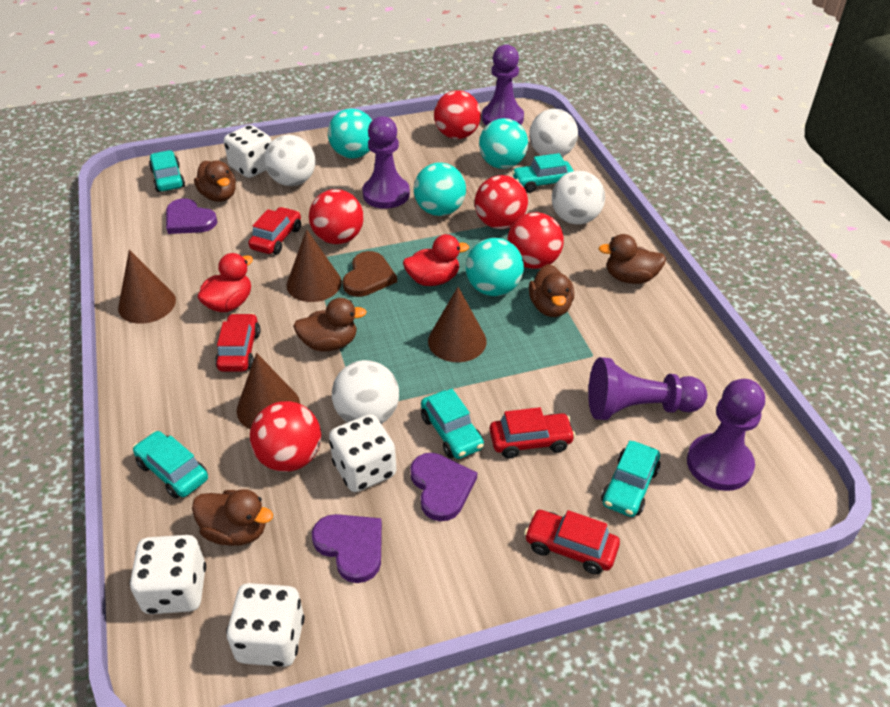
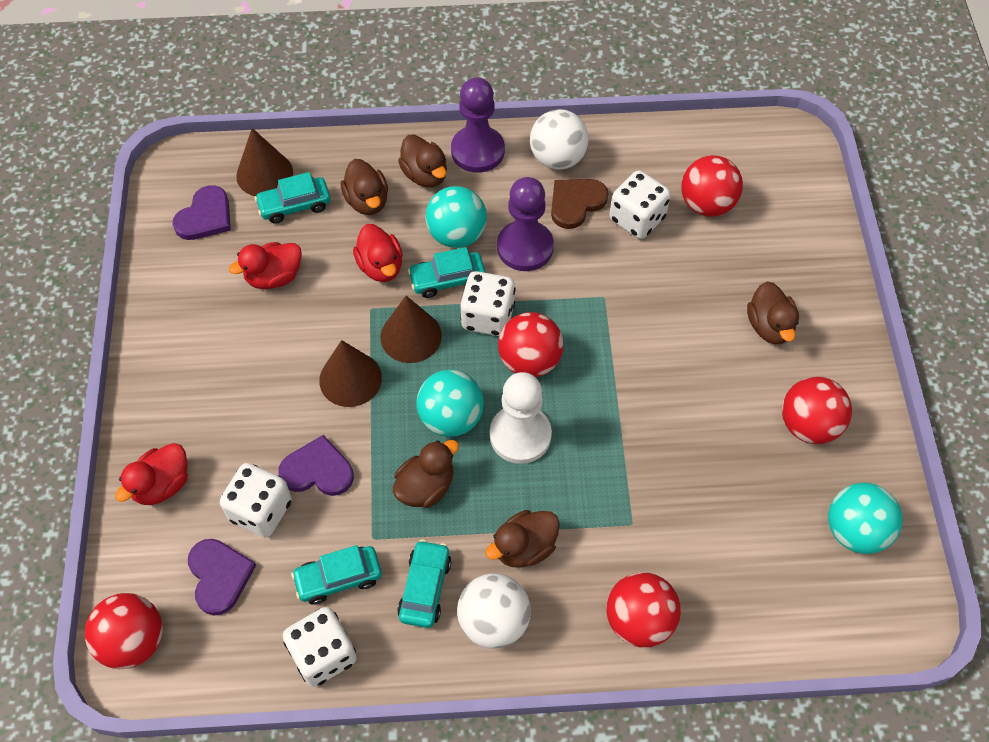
brown cone: 4 -> 3
purple pawn: 4 -> 2
red car: 4 -> 0
red duck: 2 -> 3
turquoise ball: 4 -> 3
turquoise car: 5 -> 4
white ball: 4 -> 2
white pawn: 0 -> 1

